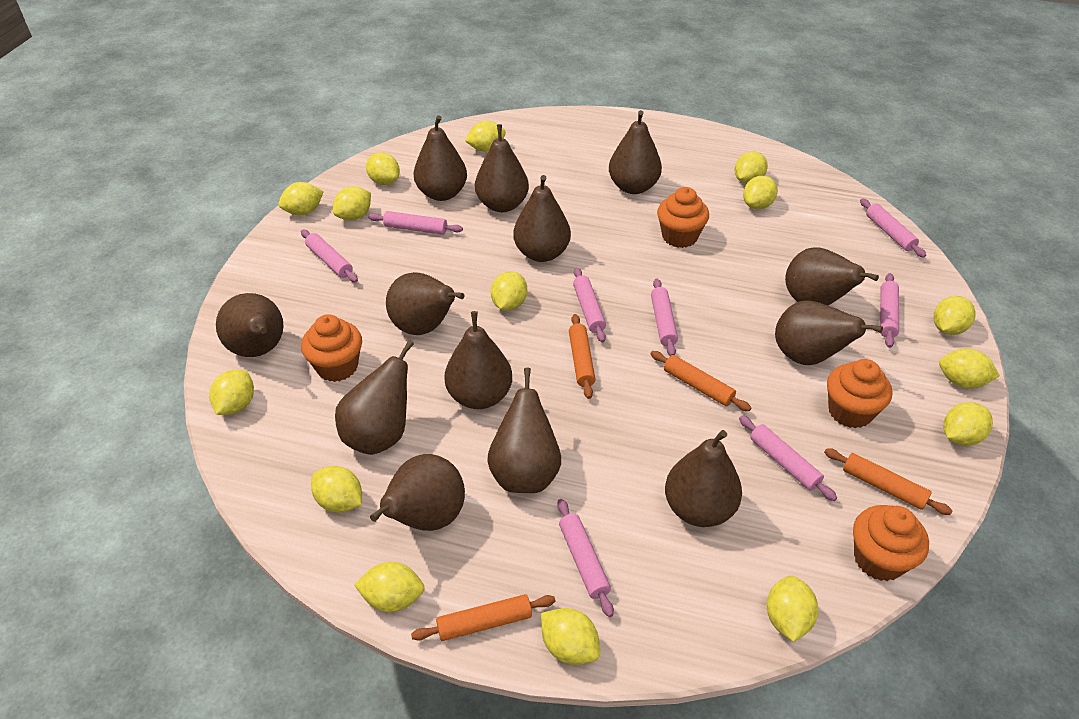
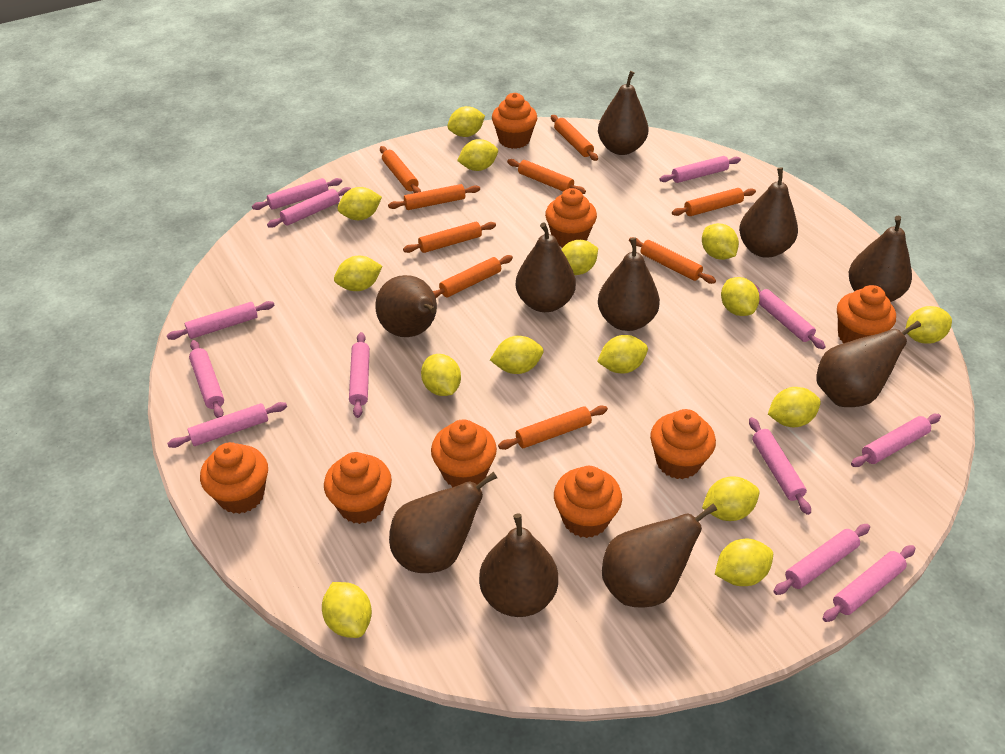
brown pear: 13 -> 10
orange cupcake: 4 -> 8
orange rolling pin: 4 -> 9
pink rolling pin: 8 -> 12

